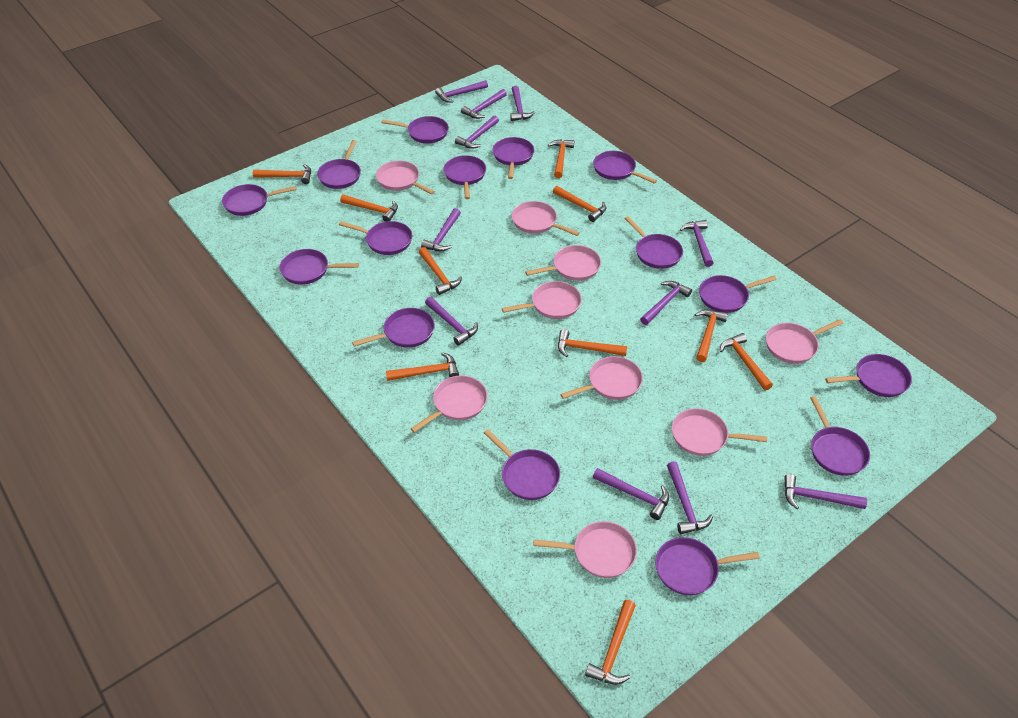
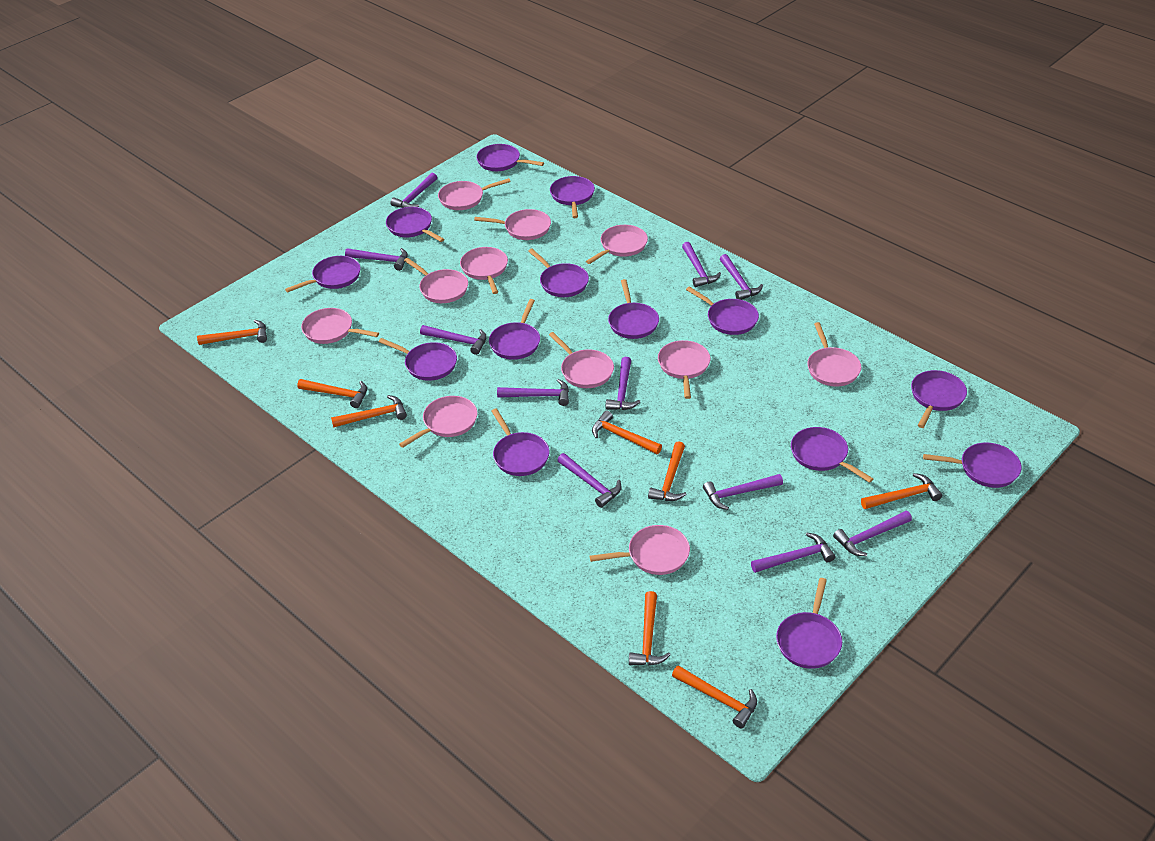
orange hammer: 10 -> 8
pink pan: 9 -> 11
purple pan: 15 -> 14

